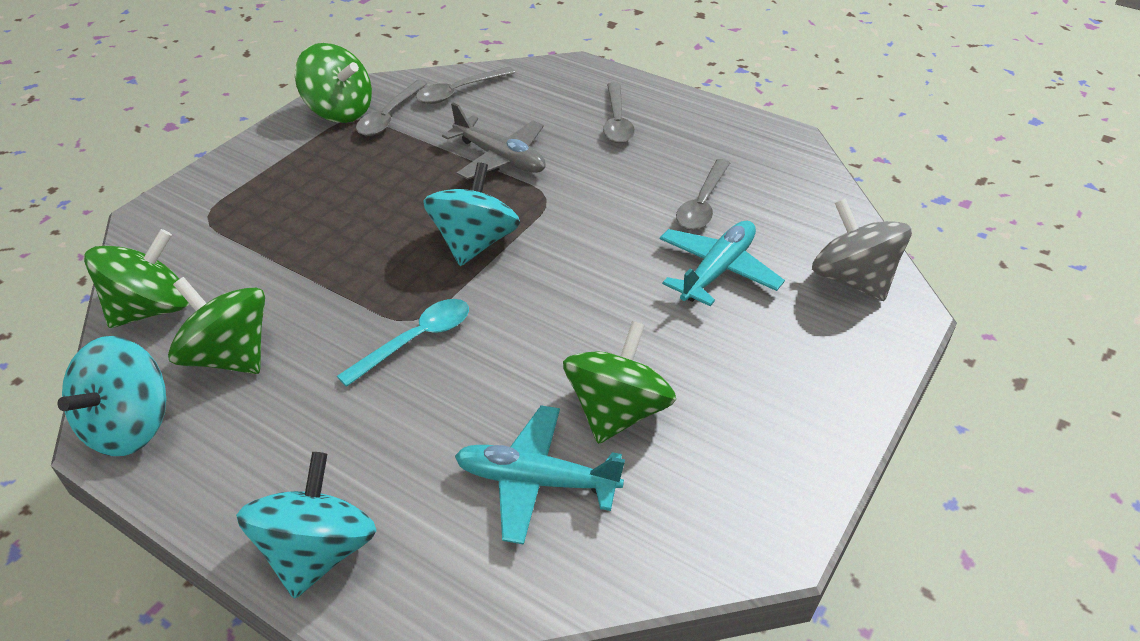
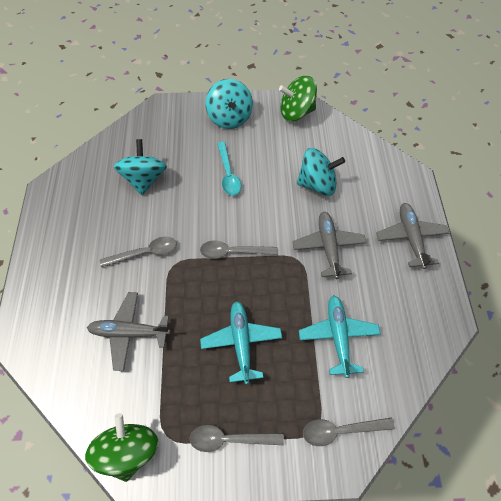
green spinning top: 4 -> 2
grey plane: 1 -> 3
grey spinning top: 1 -> 0

